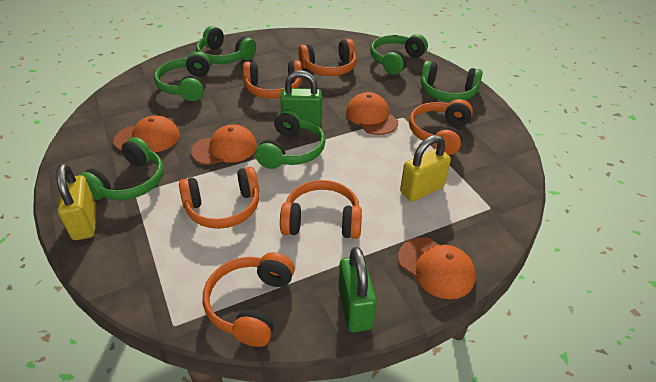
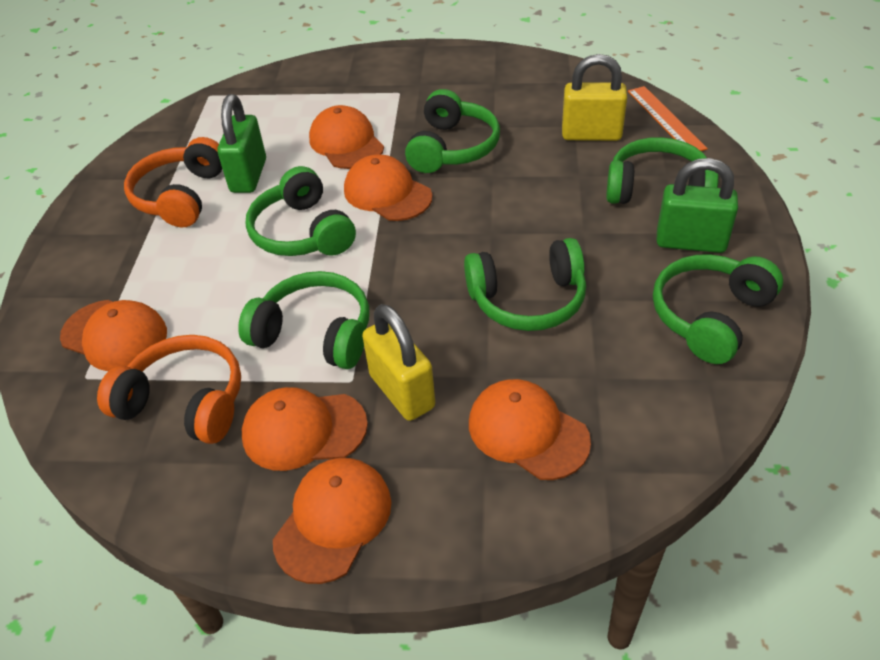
orange cap: 4 -> 6
orange headphones: 6 -> 2
orange ruler: 0 -> 1

